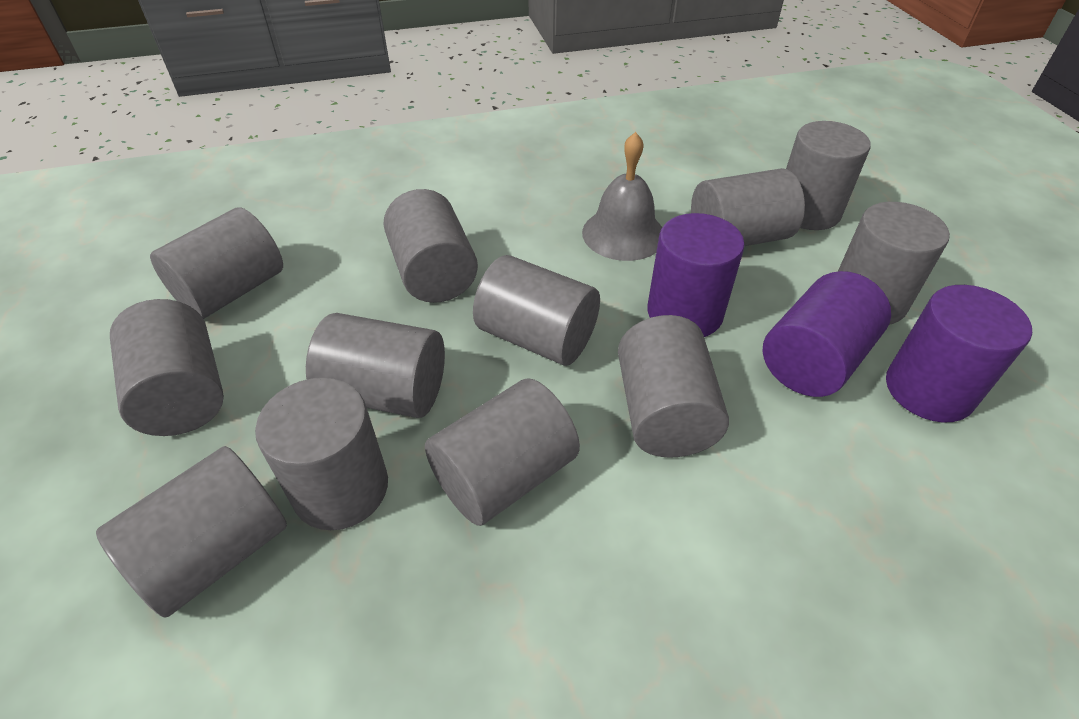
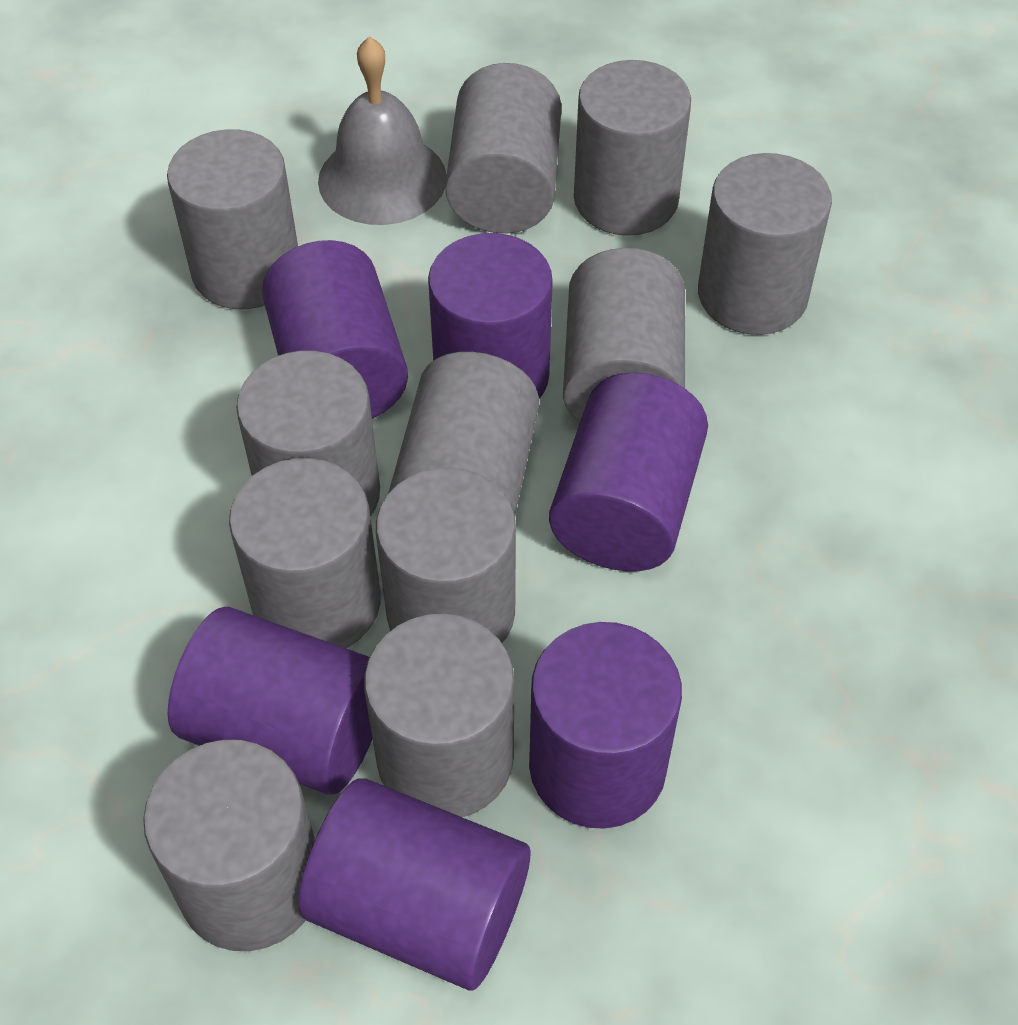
grey cylinder: 12 -> 11
purple cylinder: 3 -> 6

